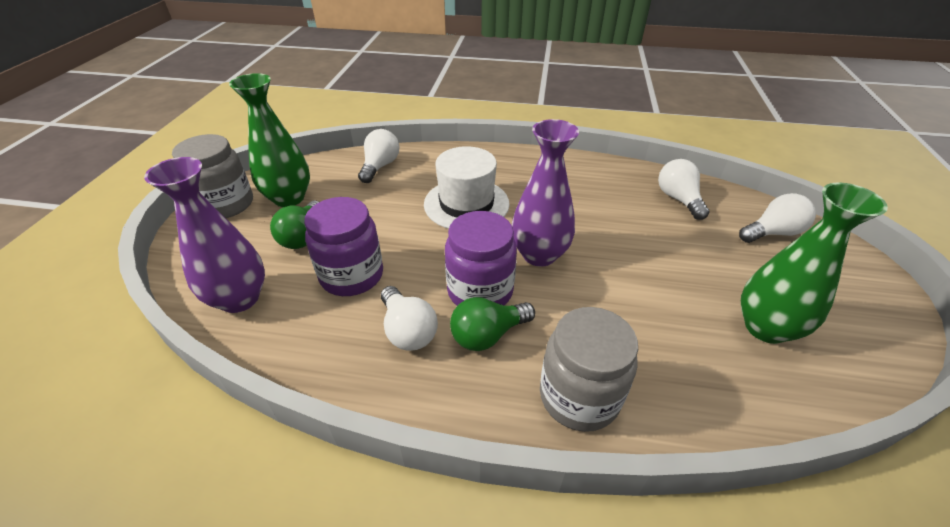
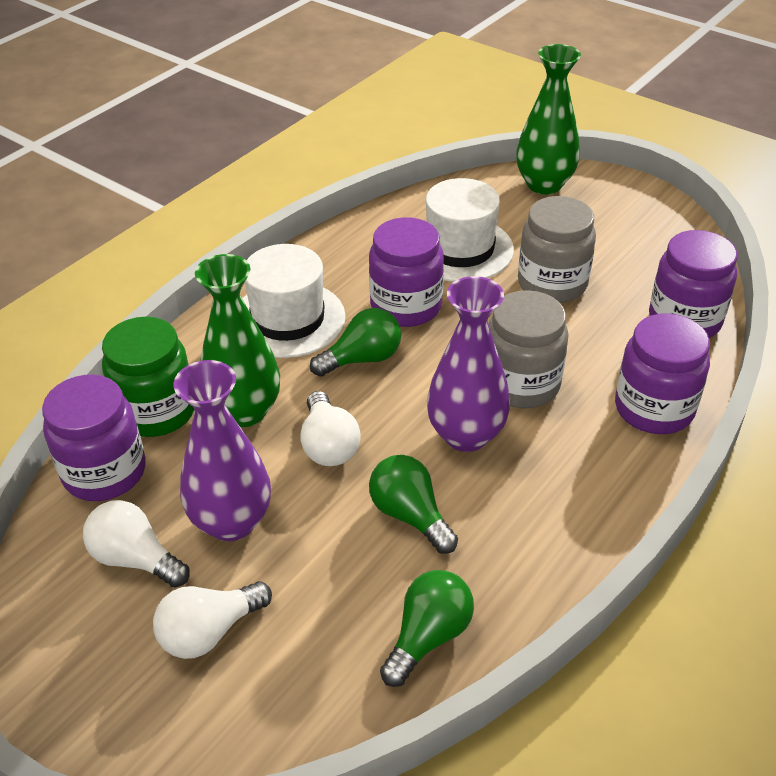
green jar: 0 -> 1
green light bulb: 2 -> 3
purple jar: 2 -> 4
white hat: 1 -> 2
white light bulb: 4 -> 3

